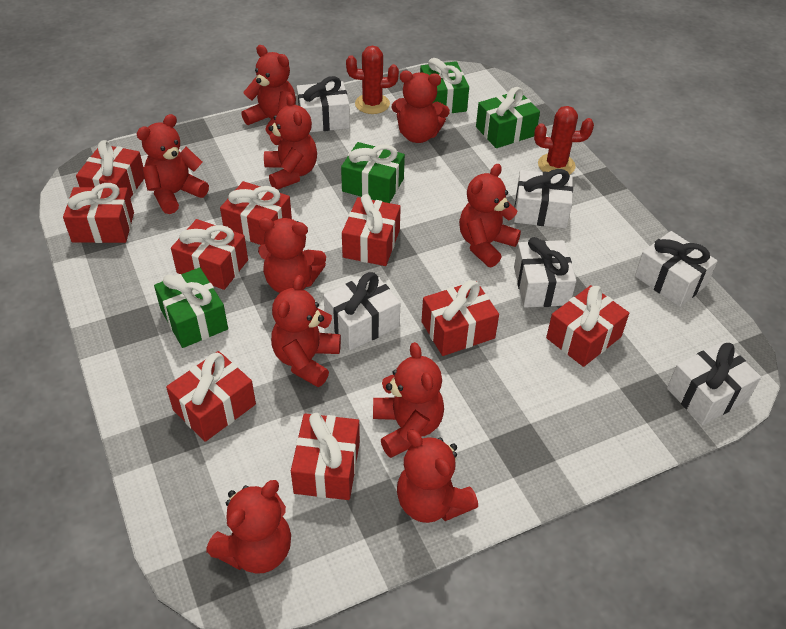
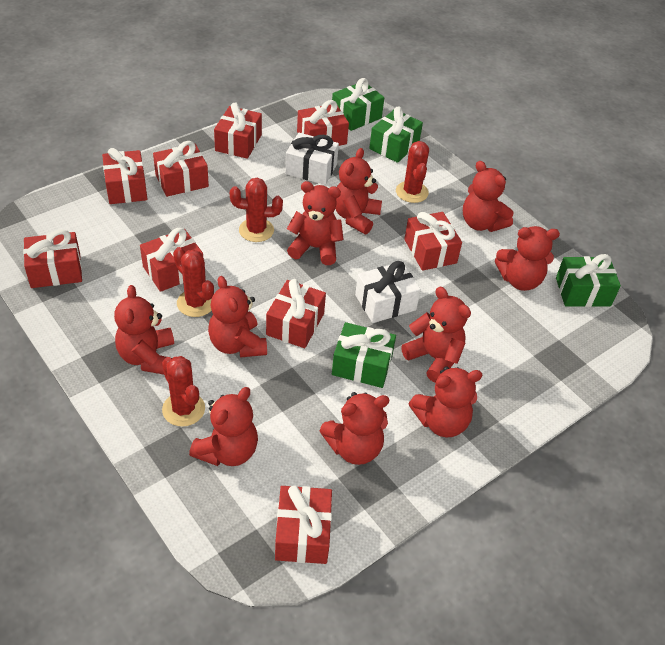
red cactus: 2 -> 4
white gift: 6 -> 2

